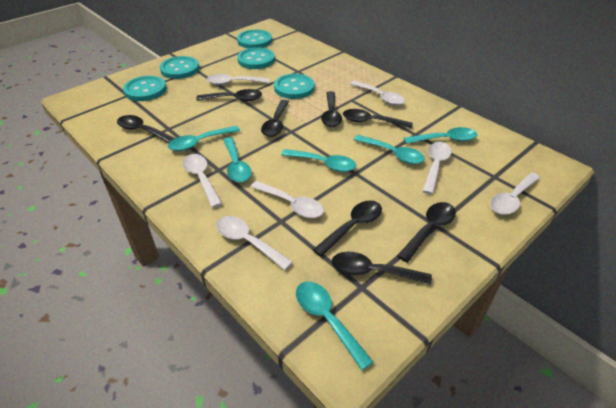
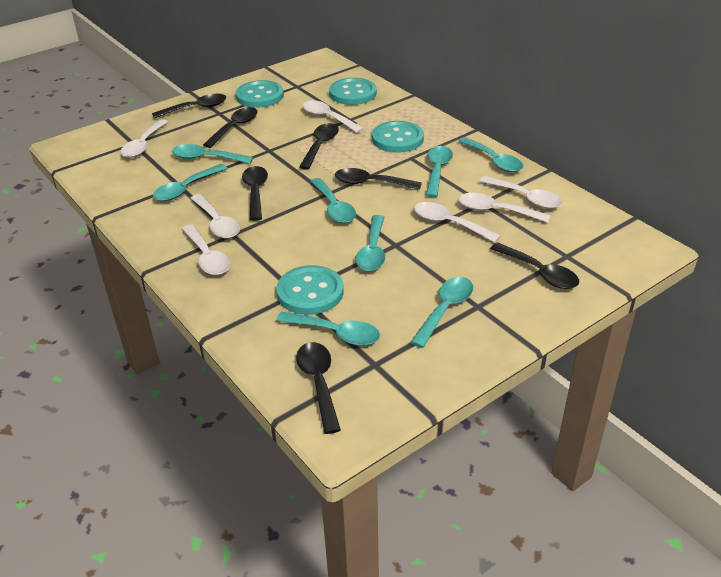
black spoon: 8 -> 7
turquoise button: 5 -> 4
turquoise spoon: 6 -> 8

